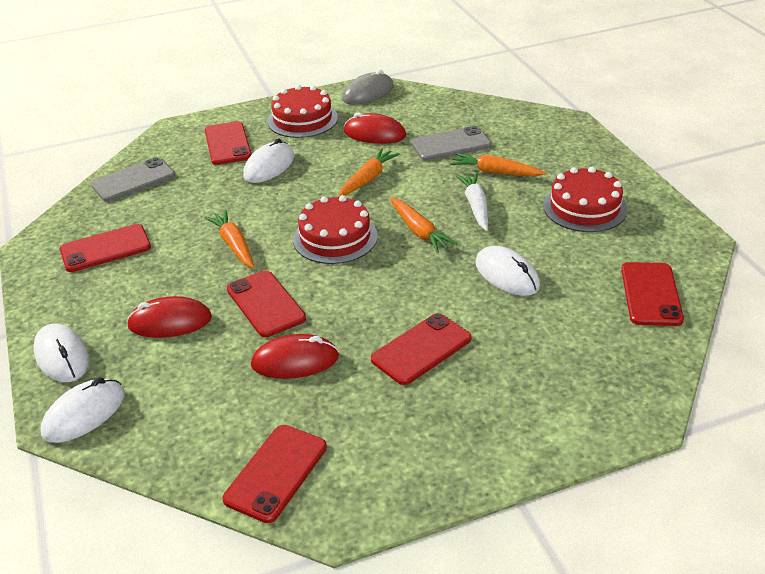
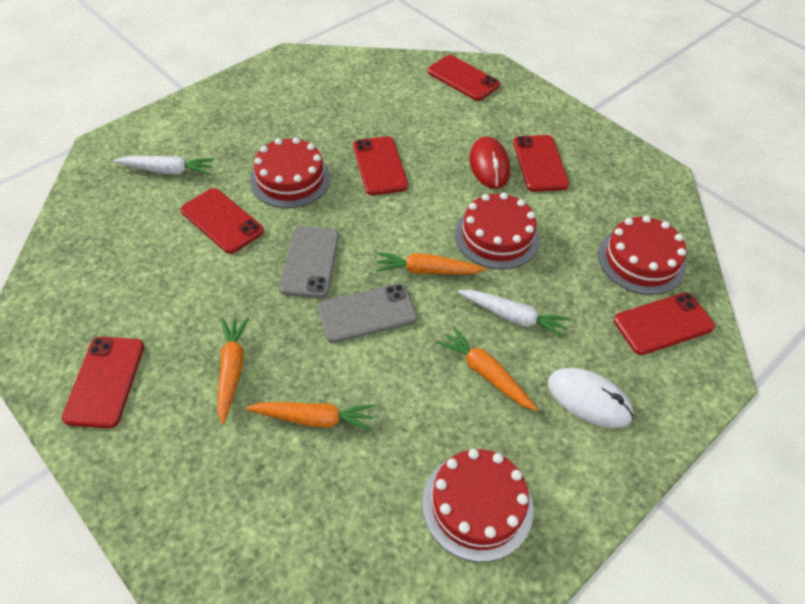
grey mouse: 1 -> 0
red cake: 3 -> 4
red mouse: 3 -> 1
white carrot: 1 -> 2
white mouse: 4 -> 1

